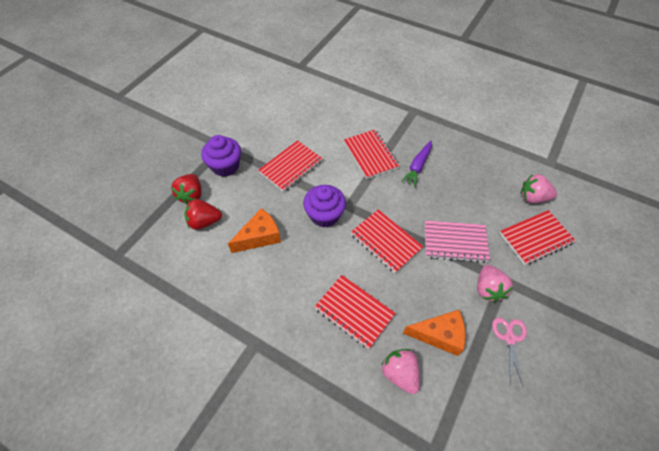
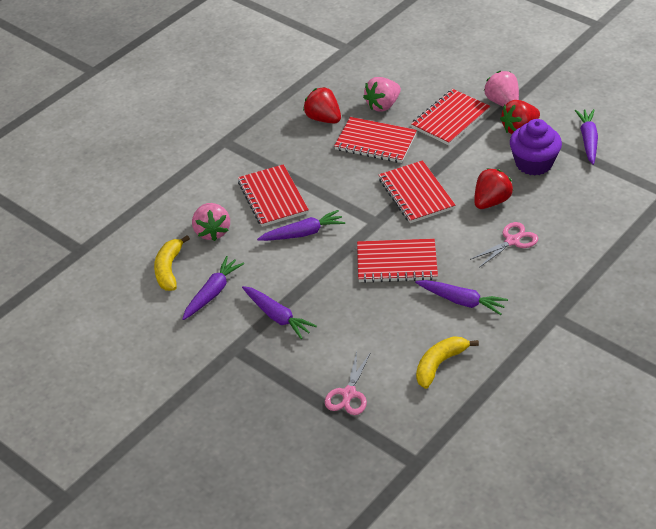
orange cheese: 2 -> 0
pink notebook: 1 -> 0
pink scissors: 1 -> 2
purple carrot: 1 -> 5
purple cupcake: 2 -> 1
red strawberry: 2 -> 3
yellow banana: 0 -> 2

